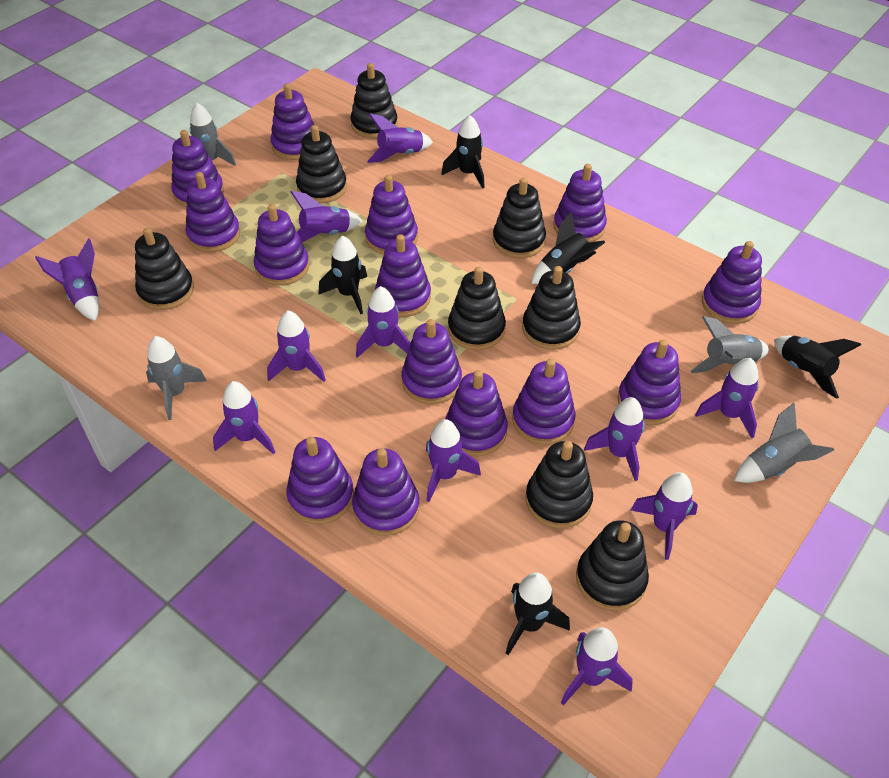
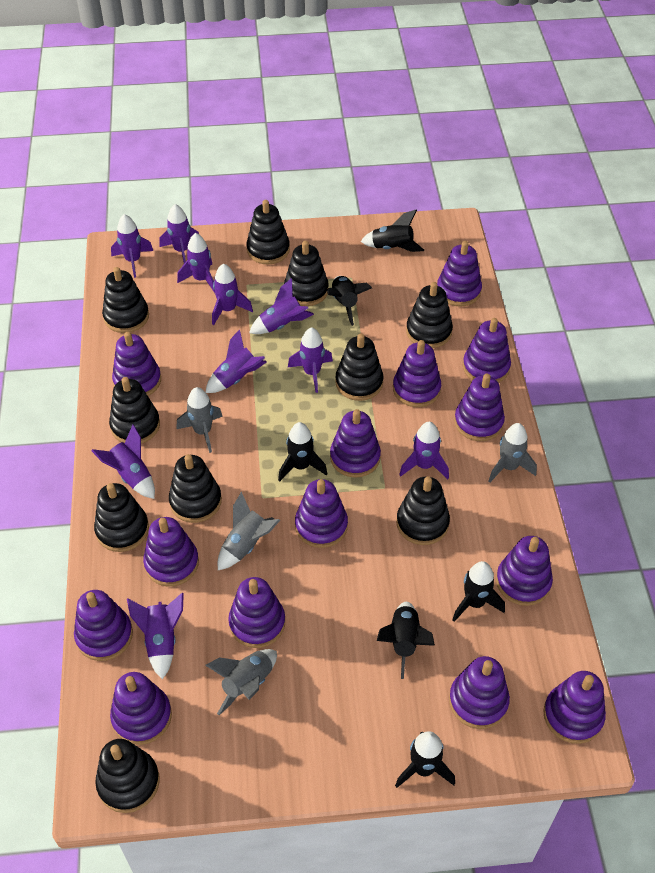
black rocket: 5 -> 6
black stacking toy: 8 -> 10
purple rocket: 11 -> 10

